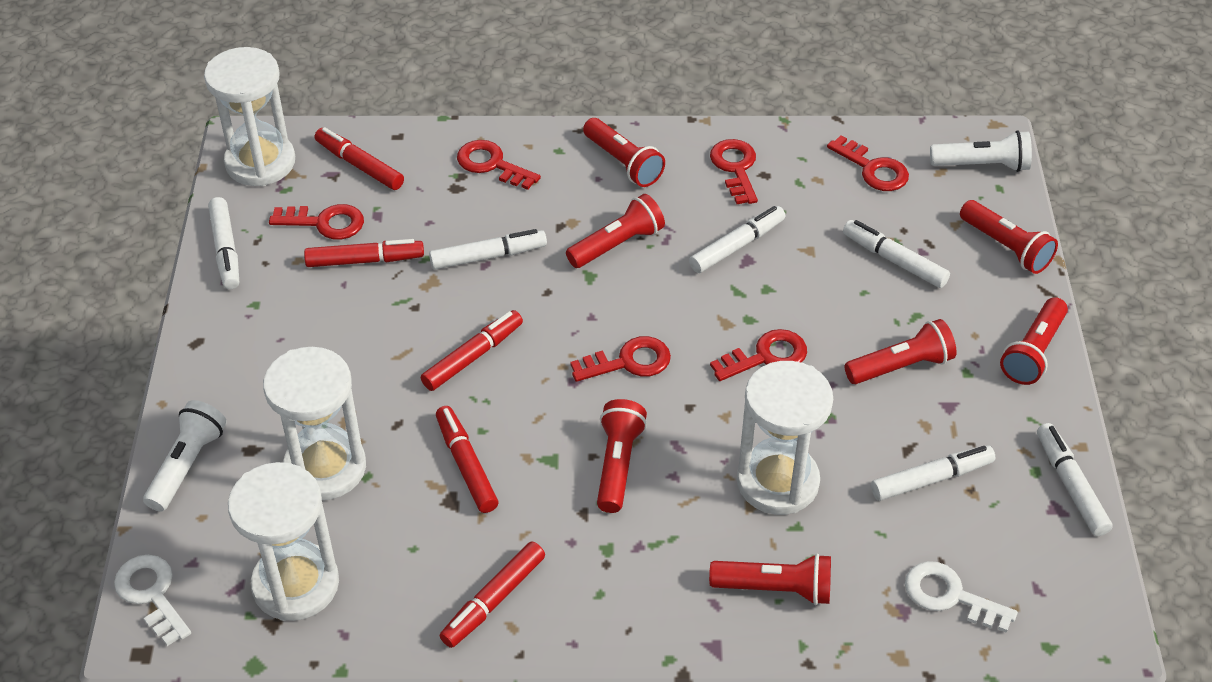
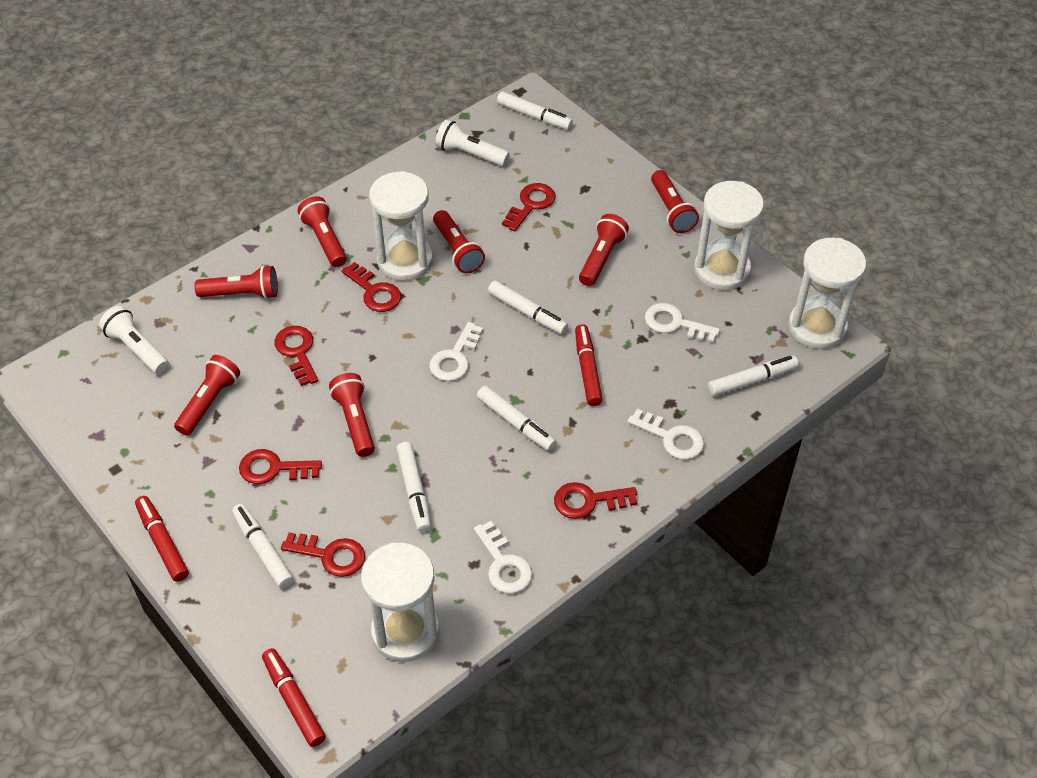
red marker: 5 -> 3
white key: 2 -> 4

